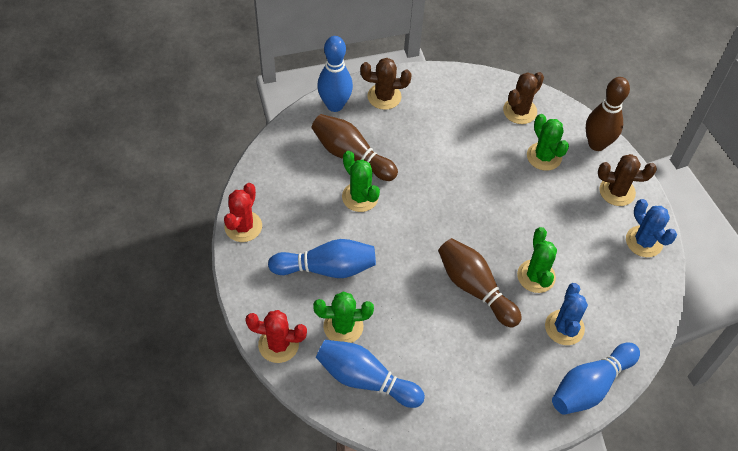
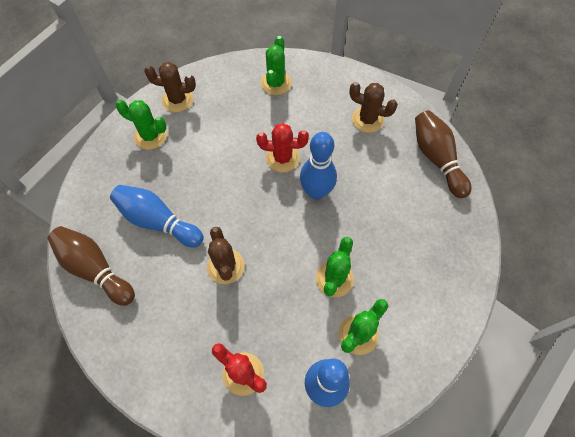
blue bowling pin: 4 -> 3
blue cactus: 2 -> 0
brown bowling pin: 3 -> 2

